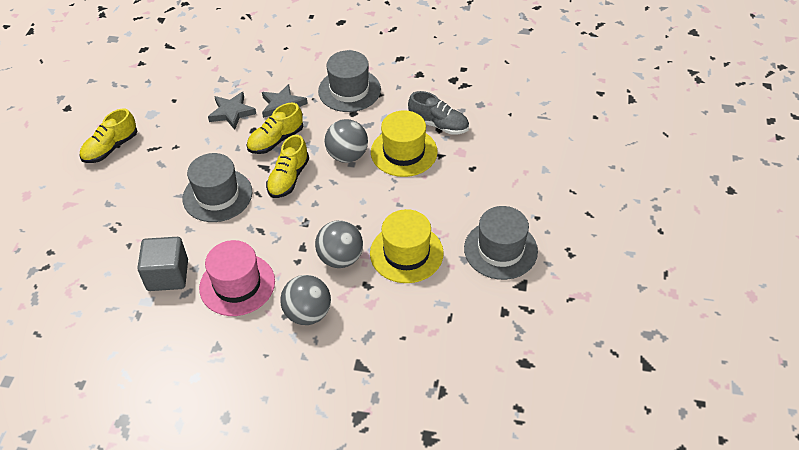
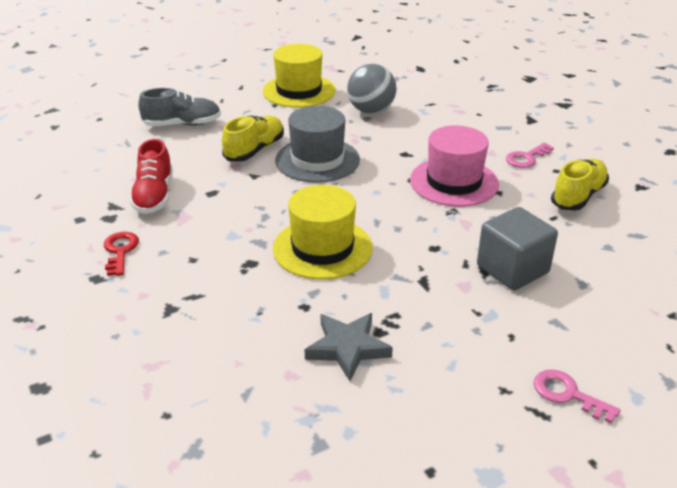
grey ball: 3 -> 1
grey hat: 3 -> 1
grey star: 2 -> 1
pink key: 0 -> 2
red key: 0 -> 1
red shoe: 0 -> 1
yellow shoe: 3 -> 2

